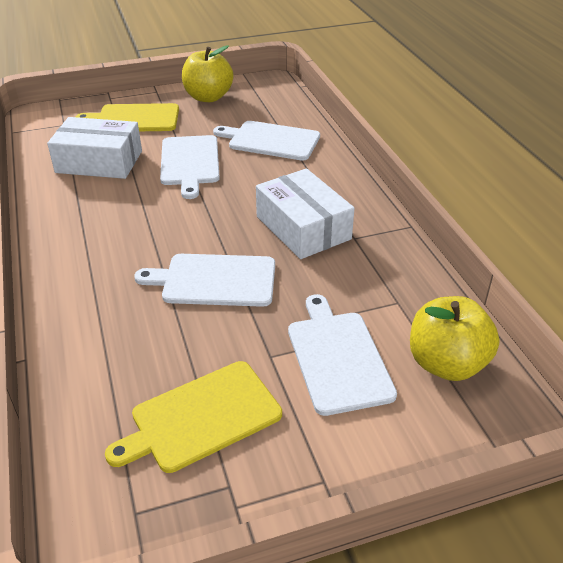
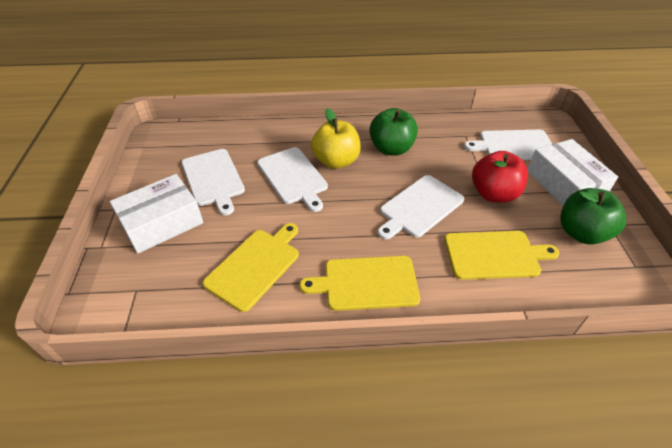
green apple: 0 -> 2
red apple: 0 -> 1
yellow apple: 2 -> 1
yellow cutting board: 2 -> 3

